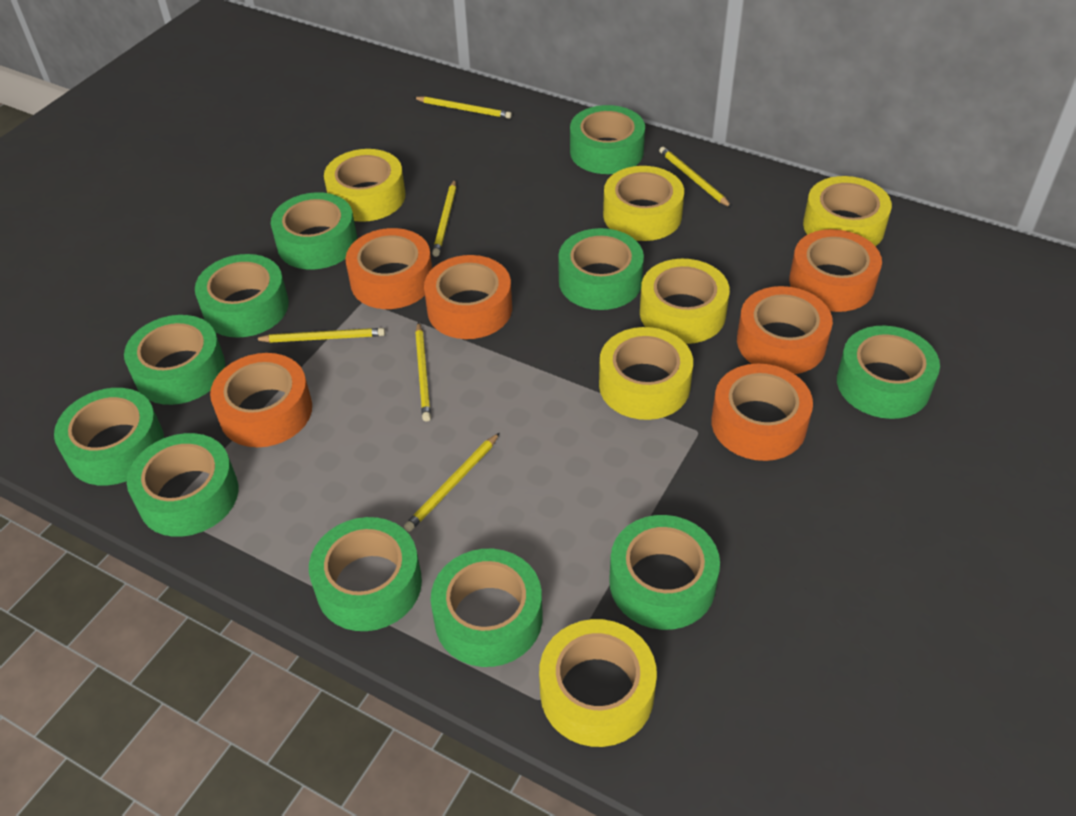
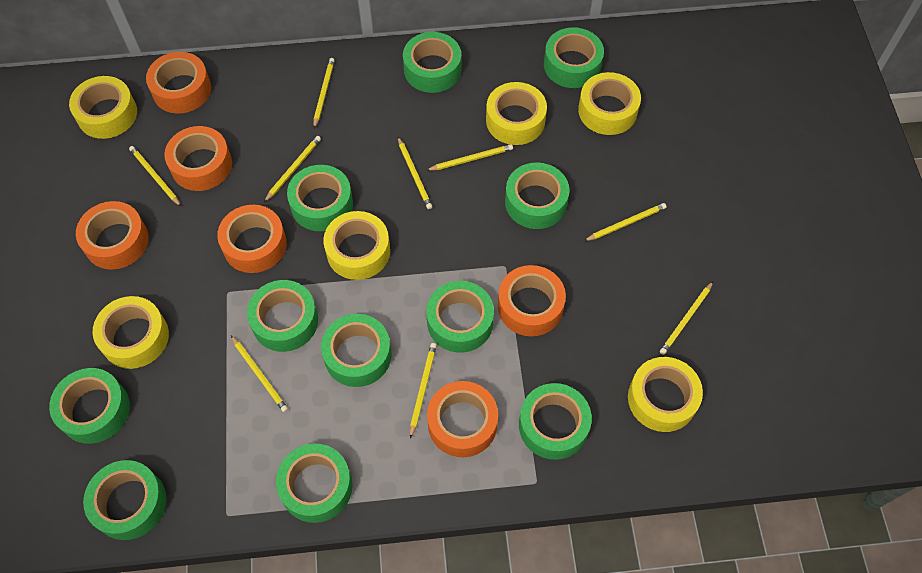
yellow pencil: 6 -> 9

